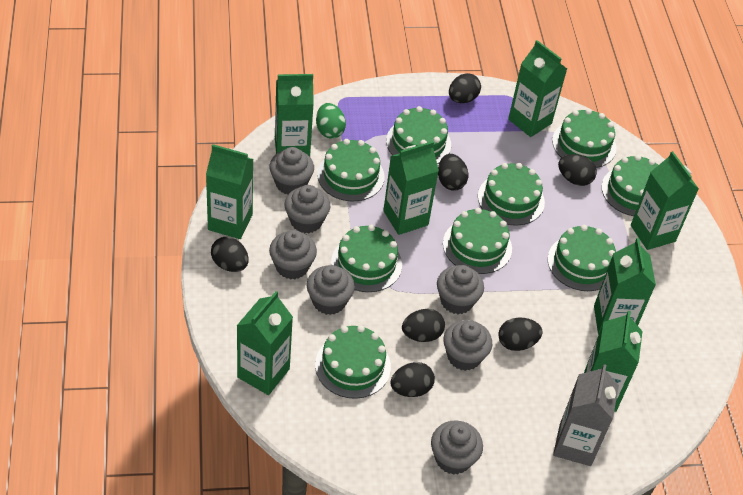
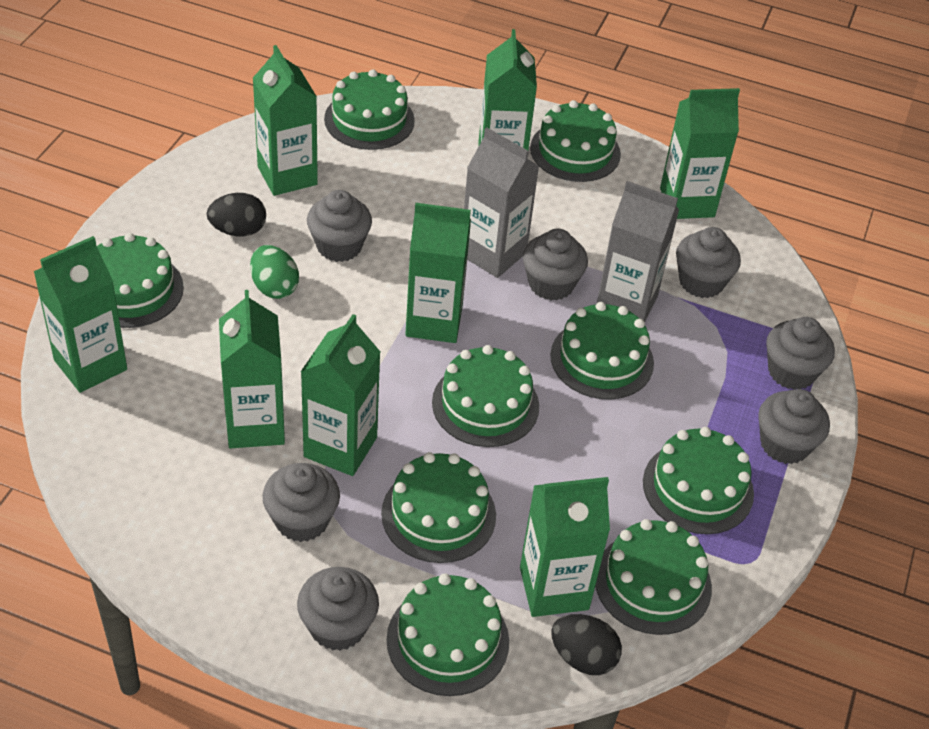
black egg: 7 -> 2
grey carton: 1 -> 2

